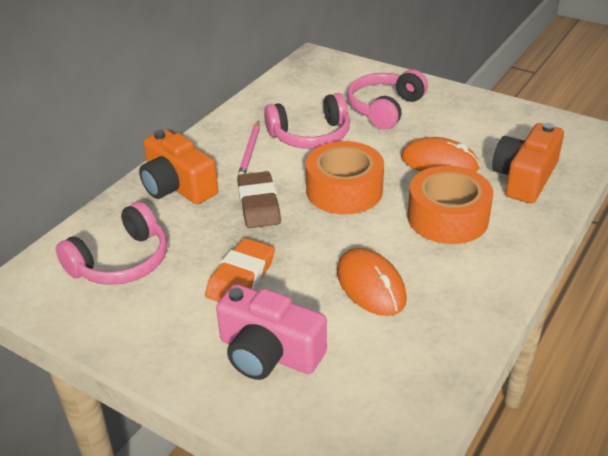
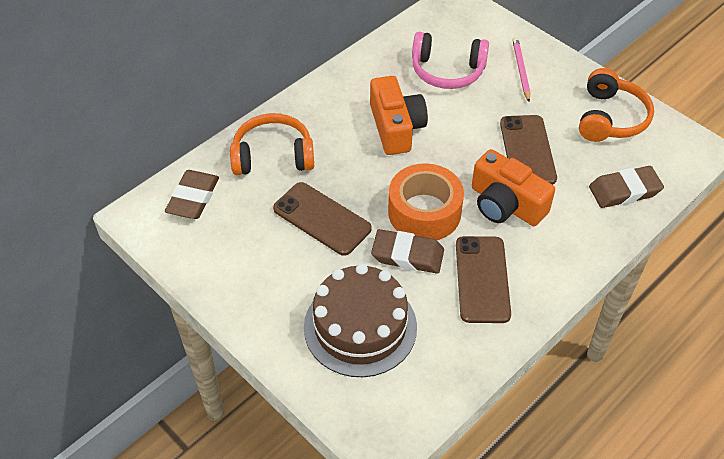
brown cake: 0 -> 1
brown eraser: 1 -> 3
brown phone: 0 -> 3
orange eraser: 1 -> 0
orange headphones: 0 -> 2
orange mouse: 2 -> 0
orange tape: 2 -> 1
pink camera: 1 -> 0
pink headphones: 3 -> 1

